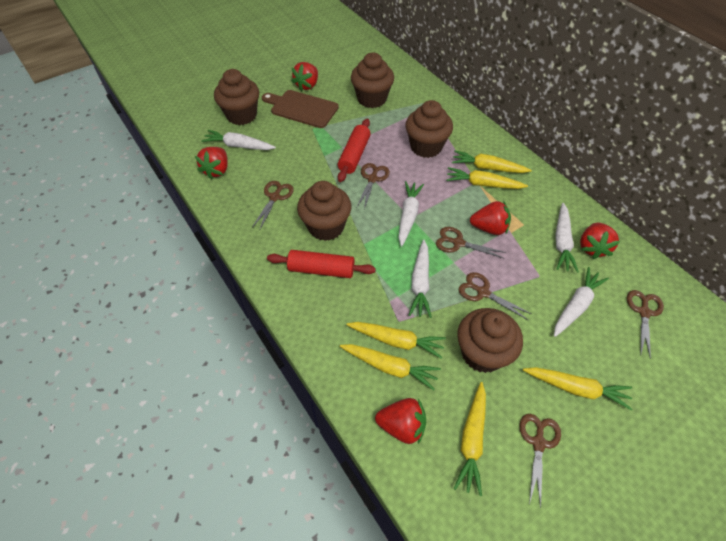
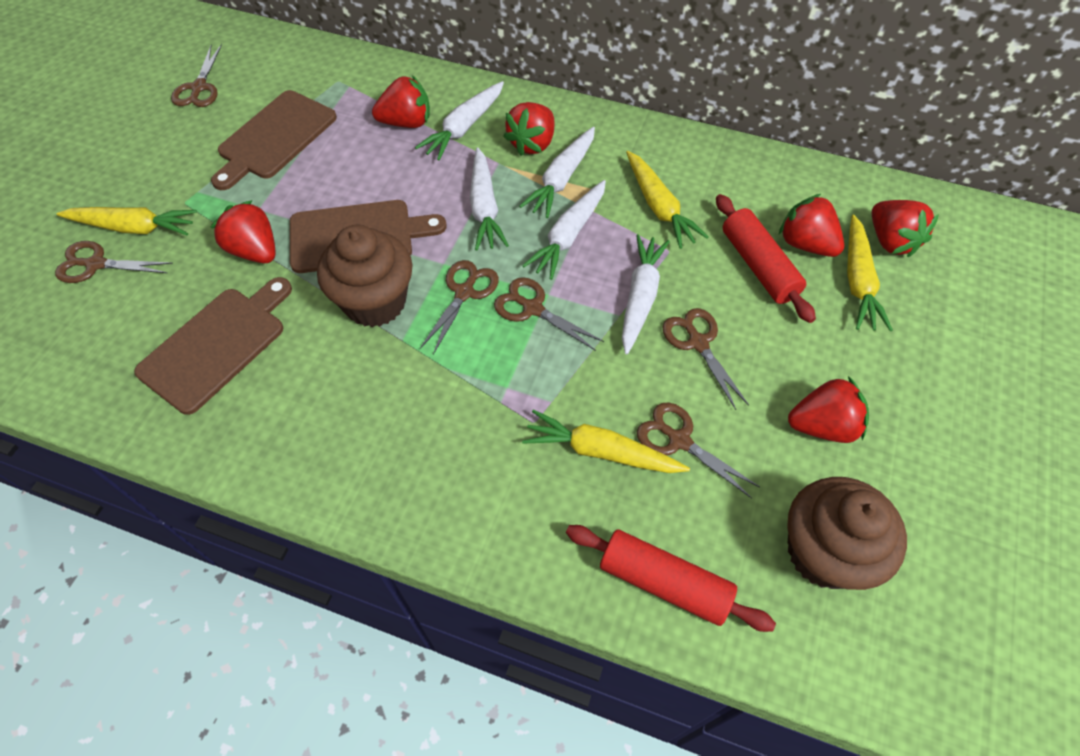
brown cupcake: 5 -> 2
brown cutting board: 1 -> 3
red strawberry: 5 -> 6
yellow carrot: 6 -> 4

